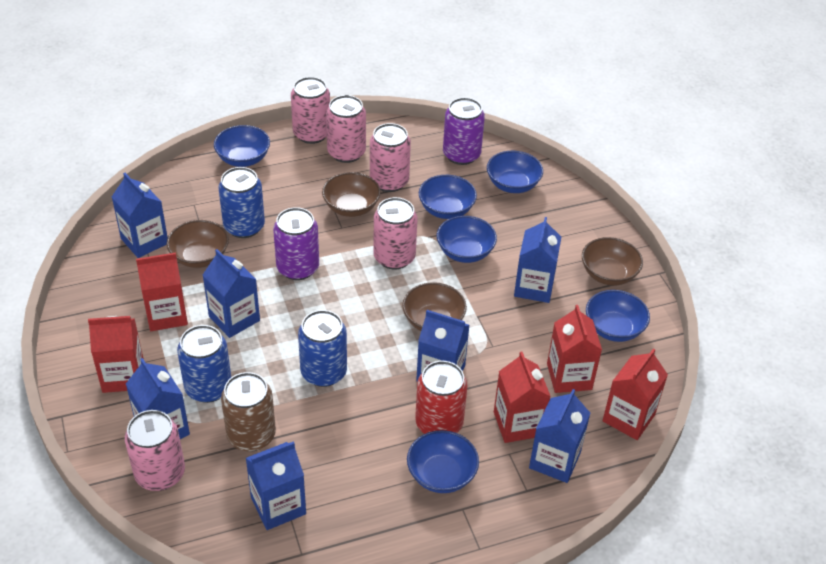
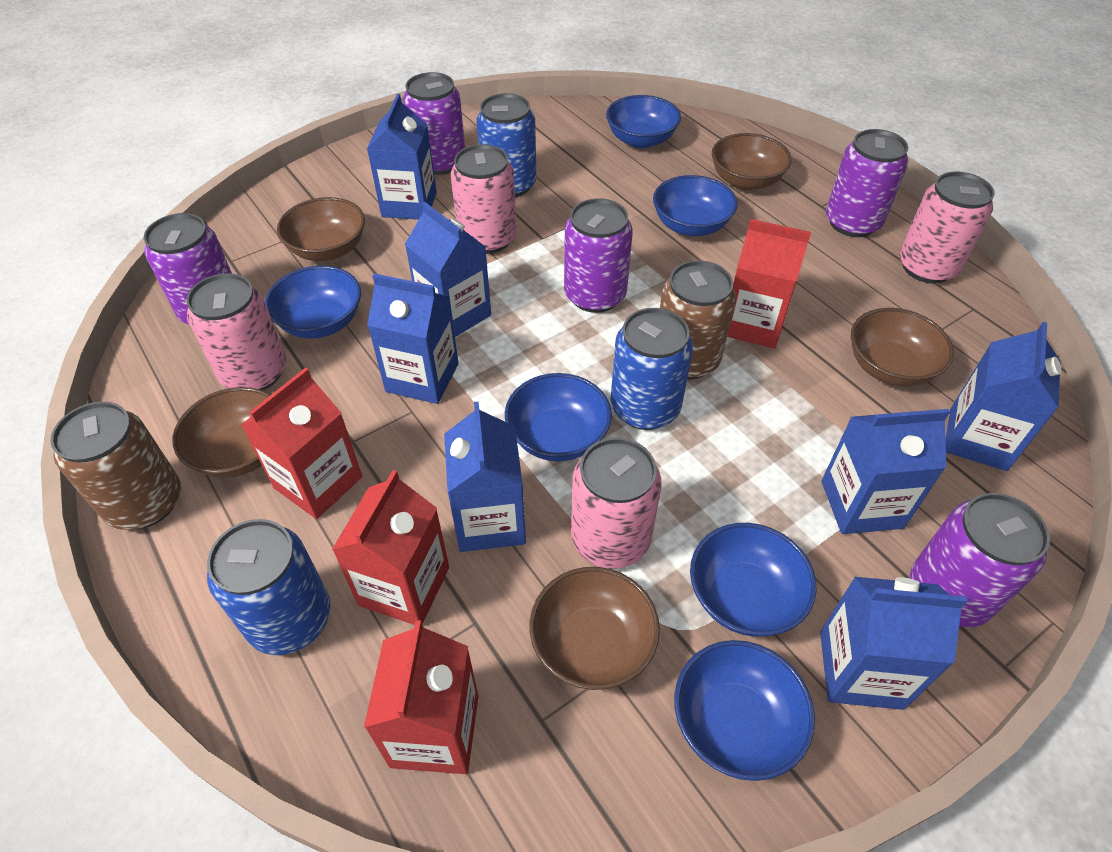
brown bowl: 4 -> 5
brown can: 1 -> 2
pink can: 5 -> 4
purple can: 2 -> 5
red can: 1 -> 0
red carton: 5 -> 4

